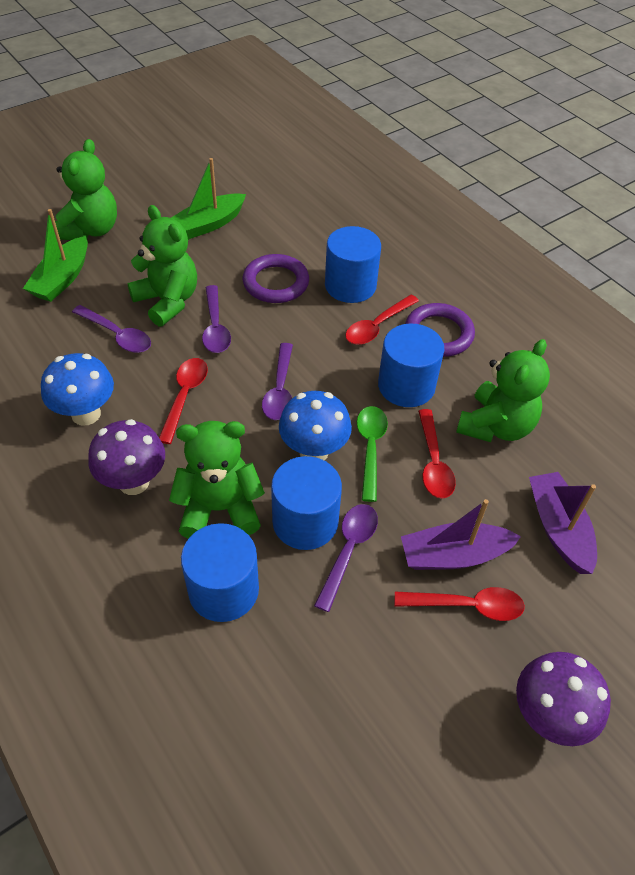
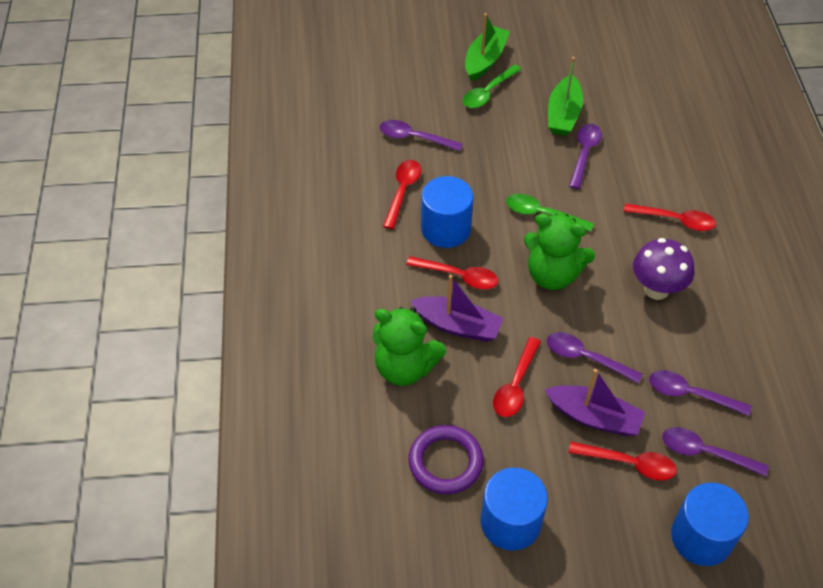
blue cylinder: 4 -> 3
blue mushroom: 2 -> 0
green spoon: 1 -> 2
green teddy bear: 4 -> 2
purple mushroom: 2 -> 1
purple ring: 2 -> 1
purple spoon: 4 -> 5
red spoon: 4 -> 5

